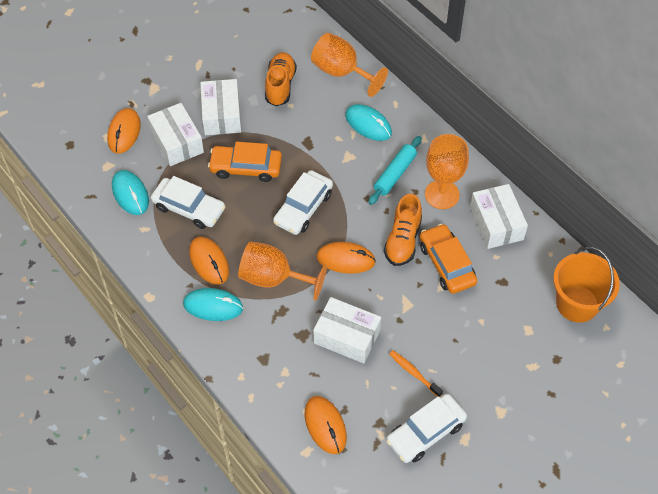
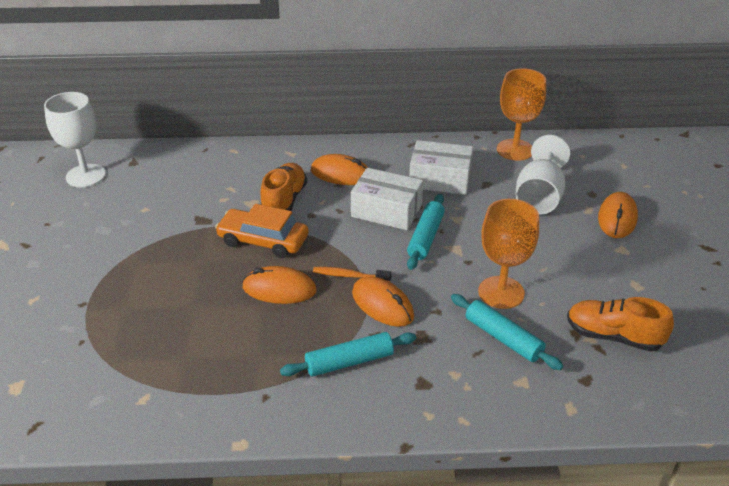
orange bucket: 1 -> 0
orange car: 2 -> 1
orange goblet: 3 -> 2
turquoise mouse: 3 -> 0
turquoise rolling pin: 1 -> 3
white box: 4 -> 2
white car: 3 -> 0
white goblet: 0 -> 2

